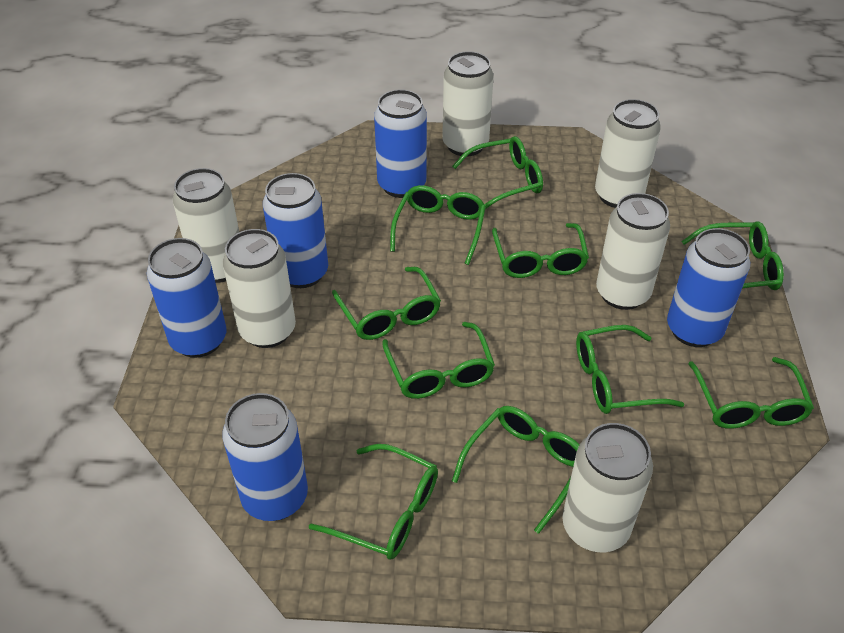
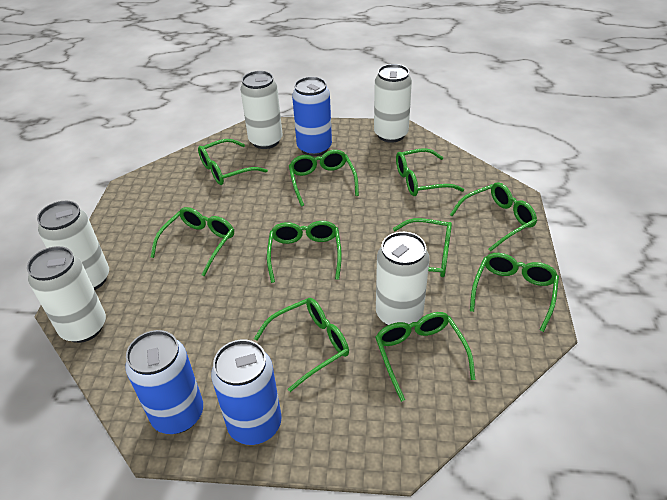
blue can: 5 -> 3
white can: 6 -> 5

